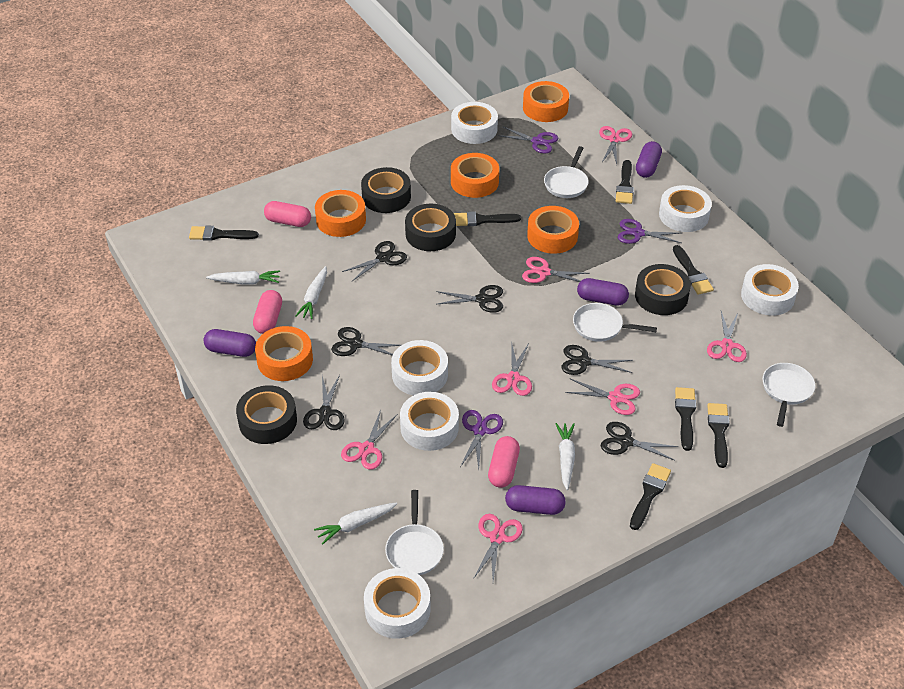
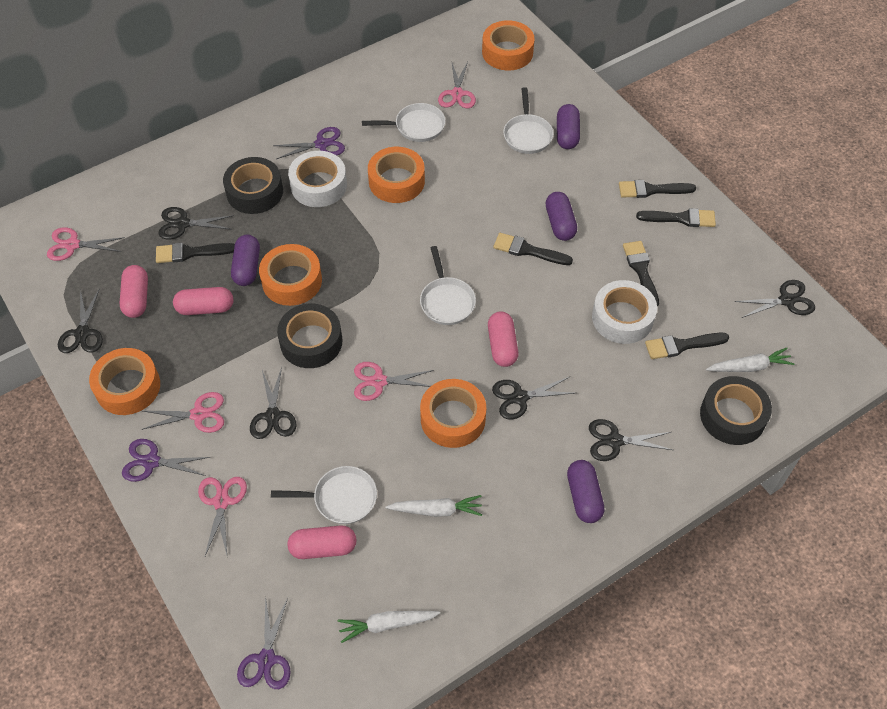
black brush: 7 -> 6
black tape: 4 -> 3
pink capsule: 3 -> 4
pink scissors: 7 -> 5
white carrot: 4 -> 3
white tape: 6 -> 2

